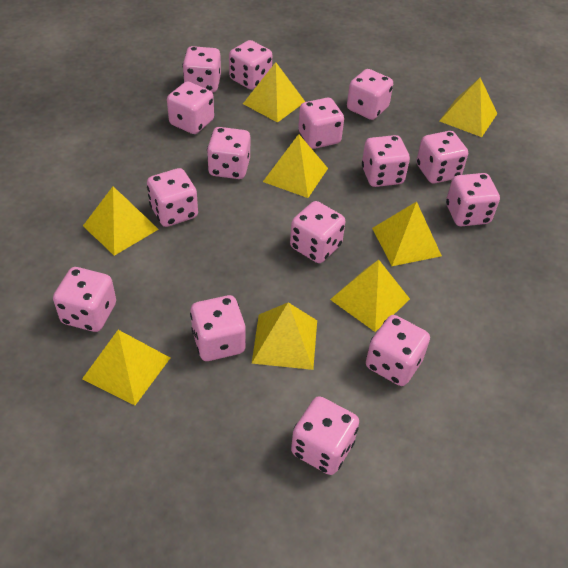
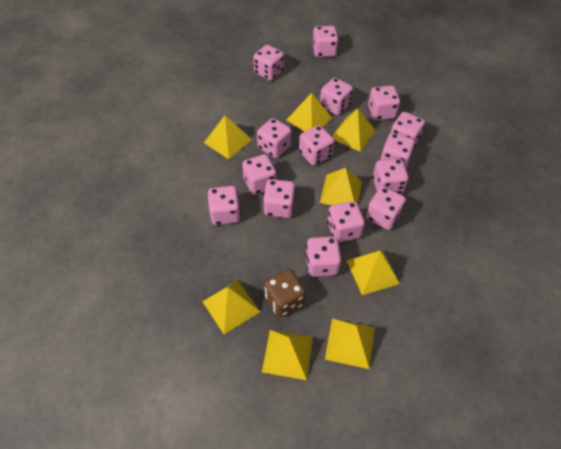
brown dice: 0 -> 1

